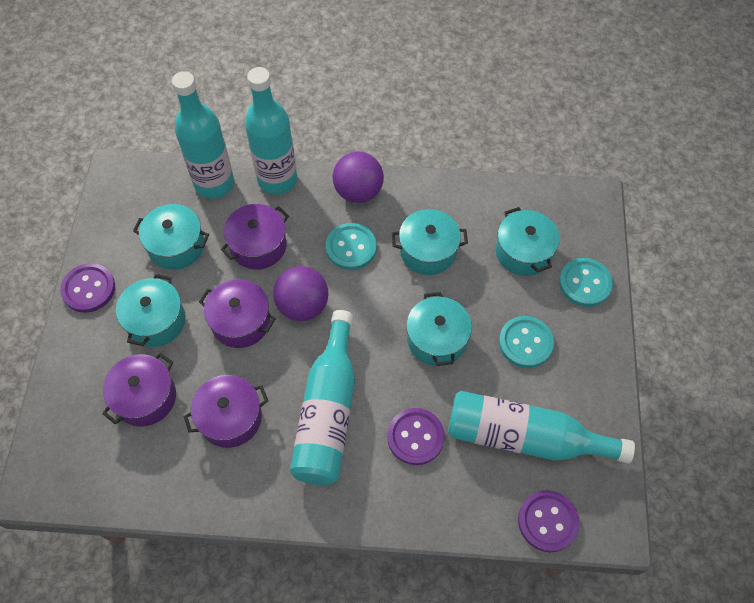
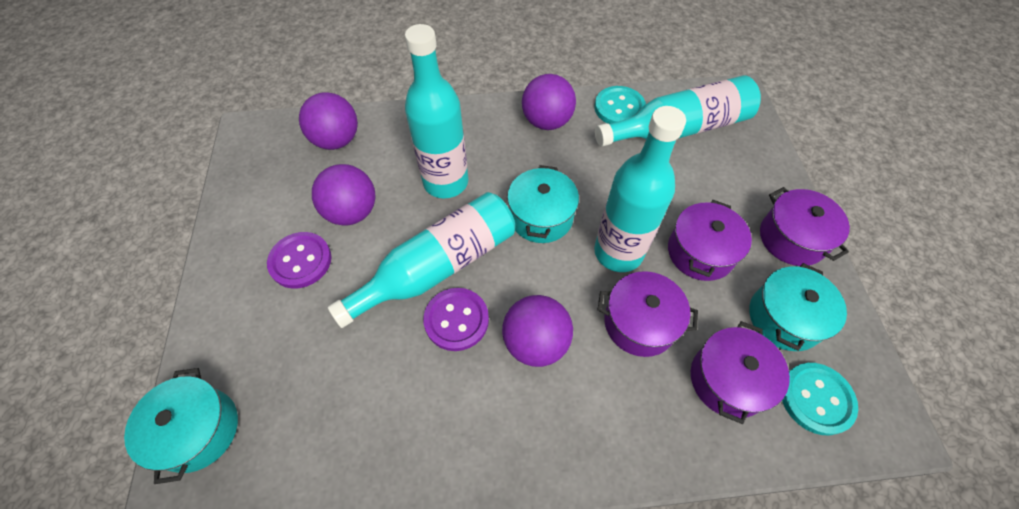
purple ball: 2 -> 4
purple button: 3 -> 2
turquoise button: 3 -> 2
turquoise pot: 5 -> 3

